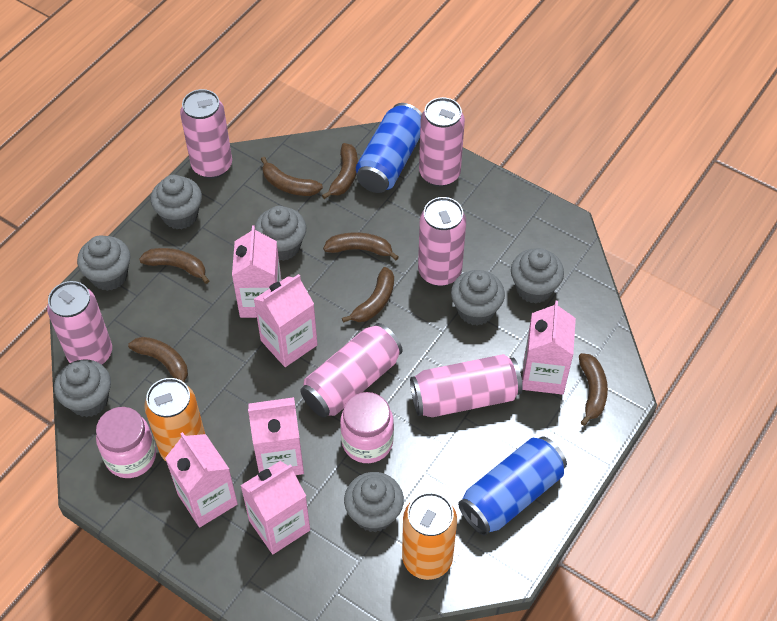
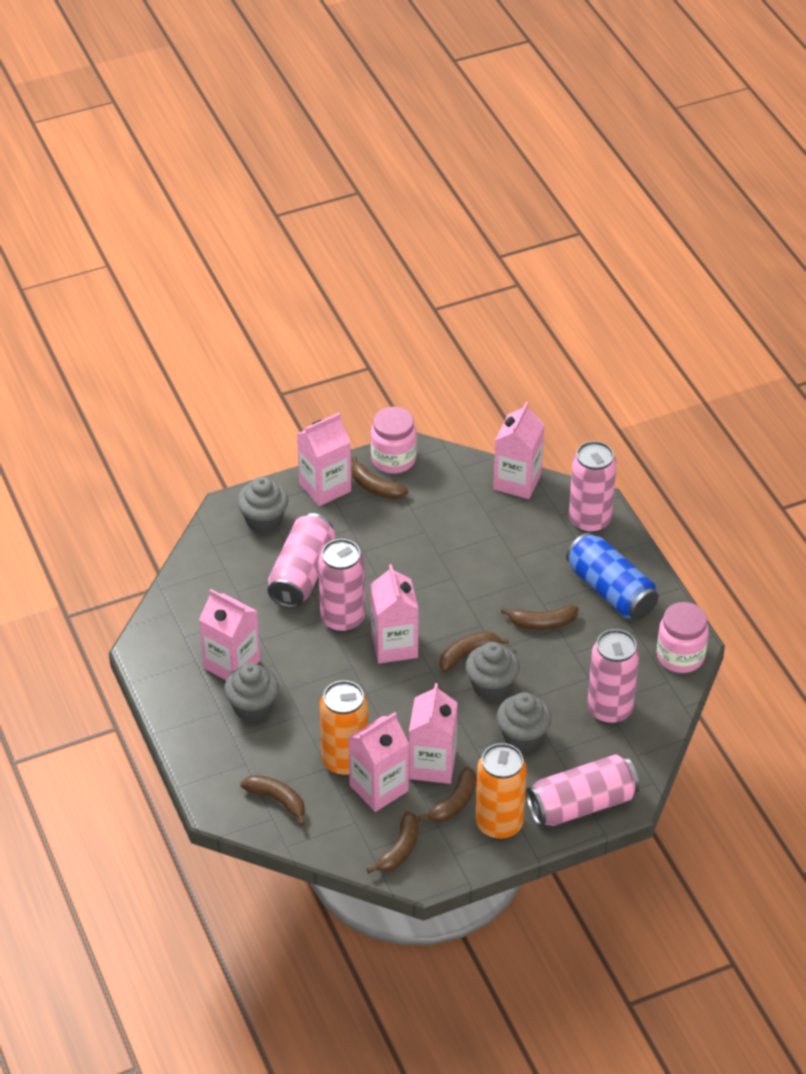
blue can: 2 -> 1
brown banana: 7 -> 6
grey cupcake: 7 -> 4
pink can: 6 -> 5

